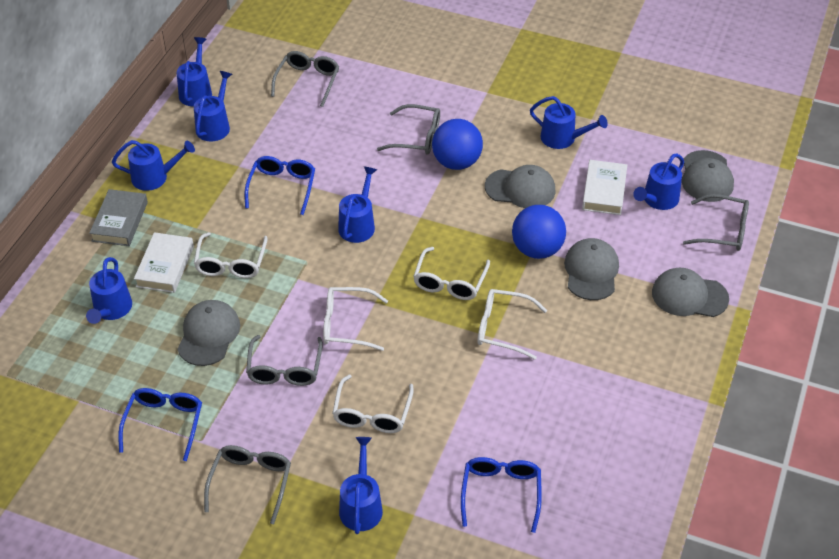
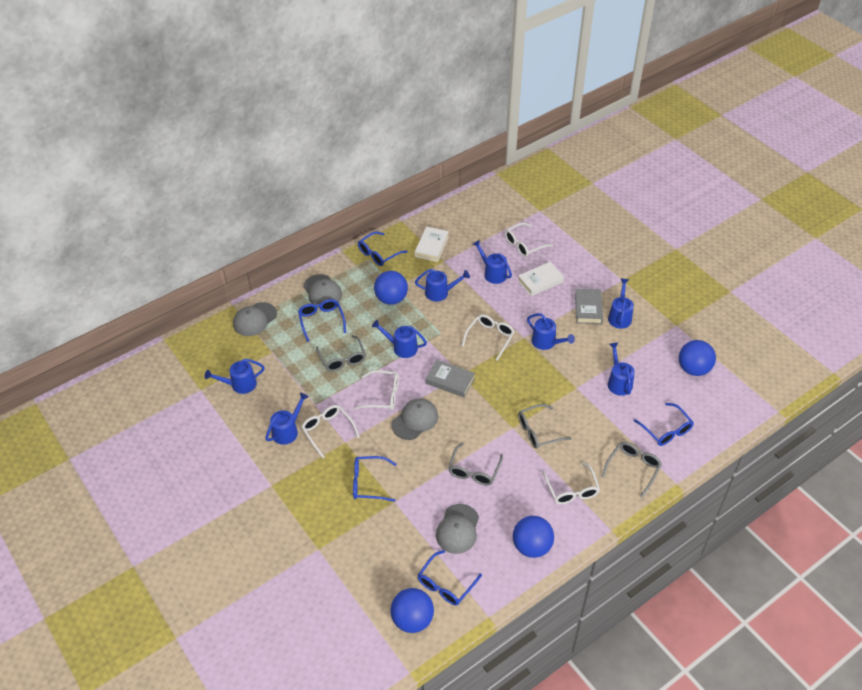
blue ball: 2 -> 4
blue glasses: 3 -> 5
grey book: 1 -> 2
grey cap: 5 -> 4
grey glasses: 5 -> 4

